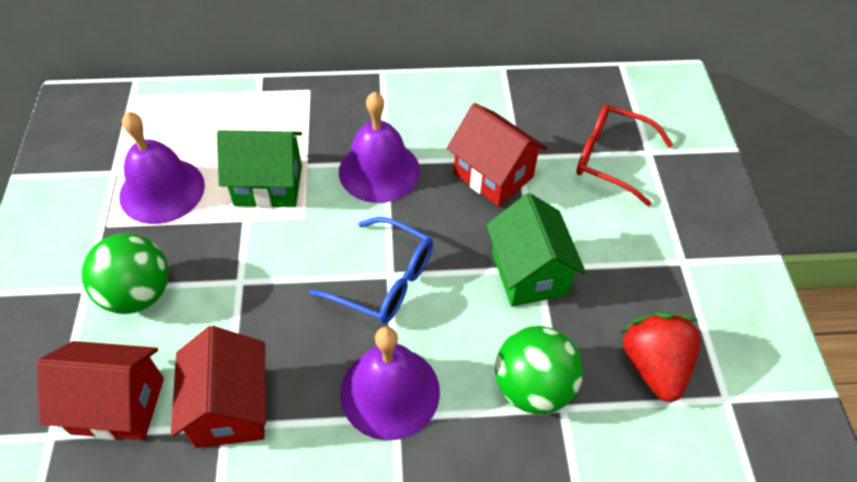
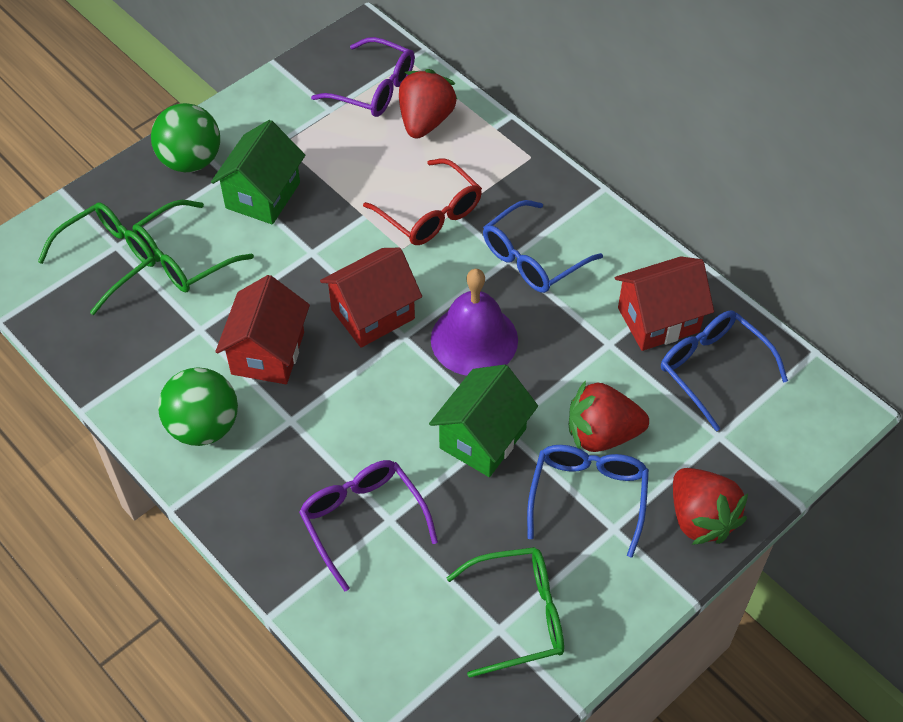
blue glasses: 1 -> 3
green glasses: 0 -> 3
purple bell: 3 -> 1
purple glasses: 0 -> 2
red strawberry: 1 -> 3

